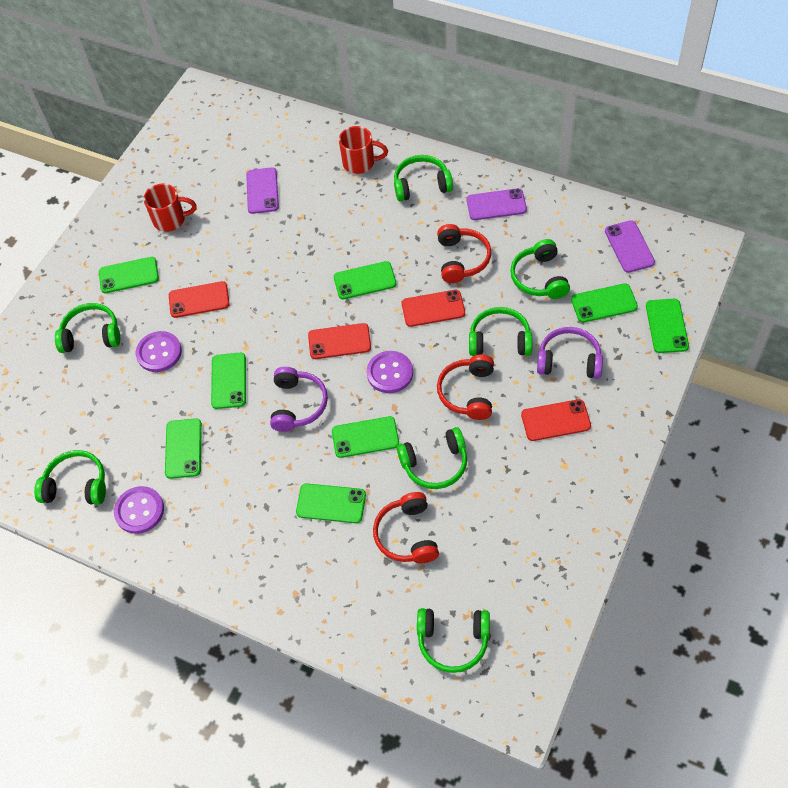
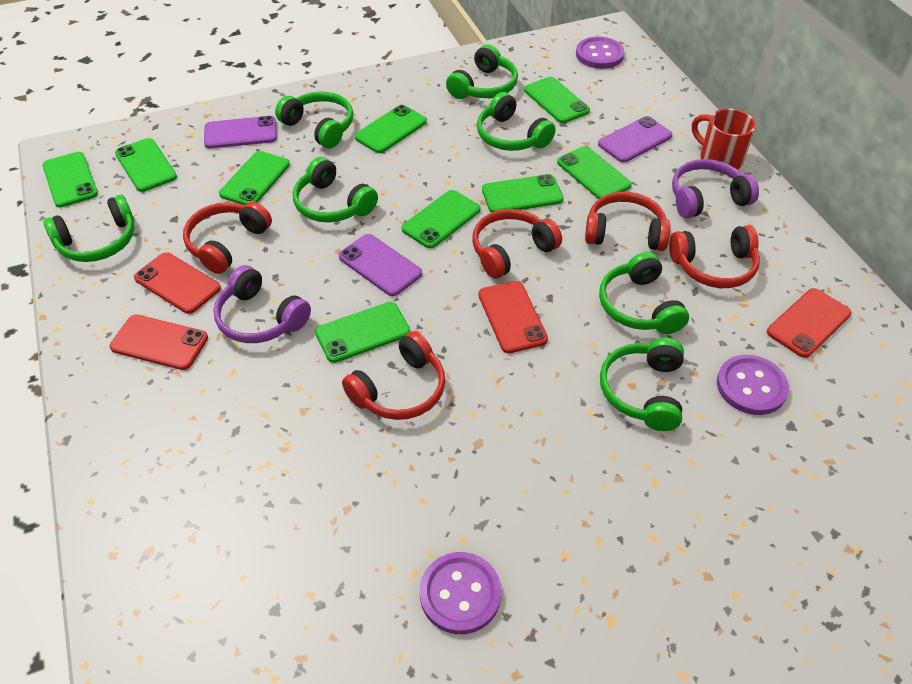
green phone: 8 -> 9
red headphones: 3 -> 5
red mug: 2 -> 1

